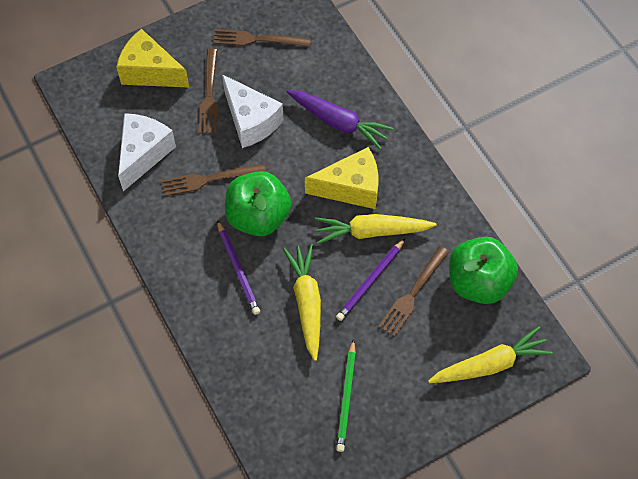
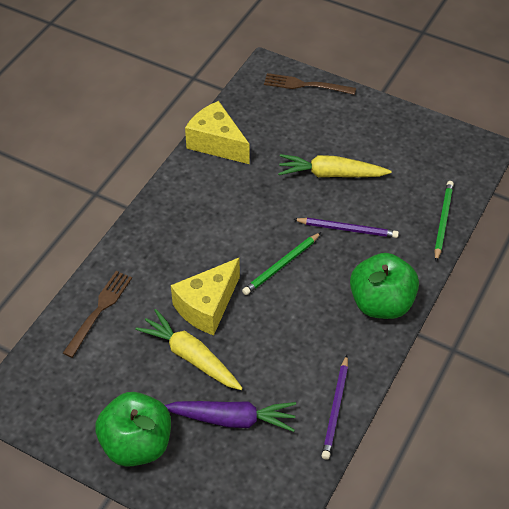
brown fork: 4 -> 2
green pencil: 1 -> 2
white cheese: 2 -> 0
yellow carrot: 3 -> 2

